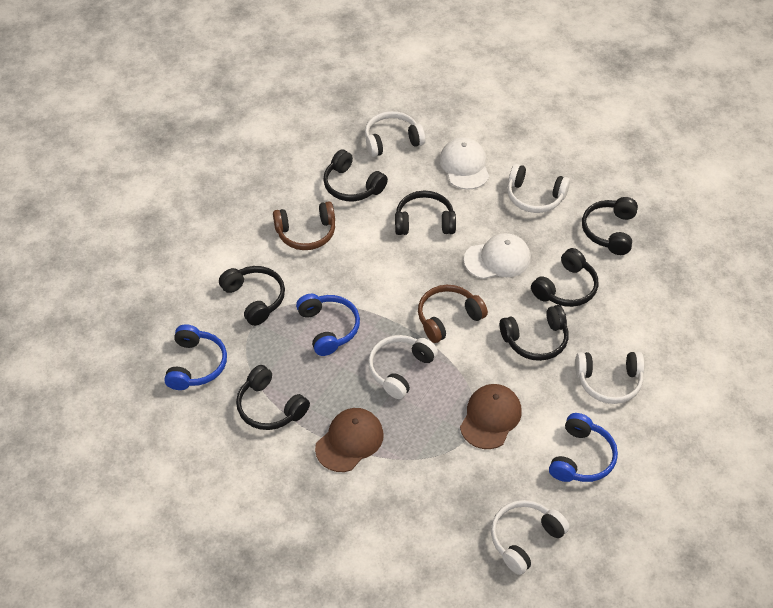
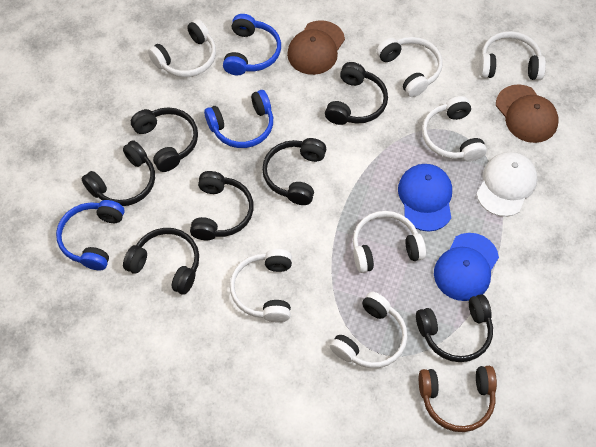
blue cap: 0 -> 2
brown headphones: 2 -> 1
white cap: 2 -> 1
white headphones: 5 -> 7

